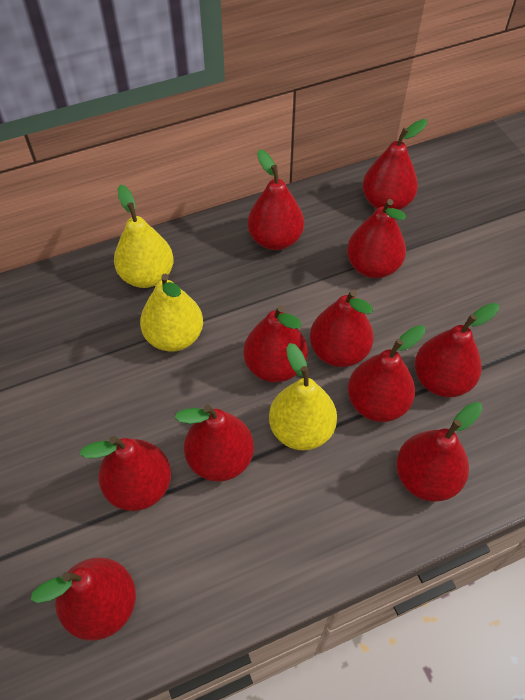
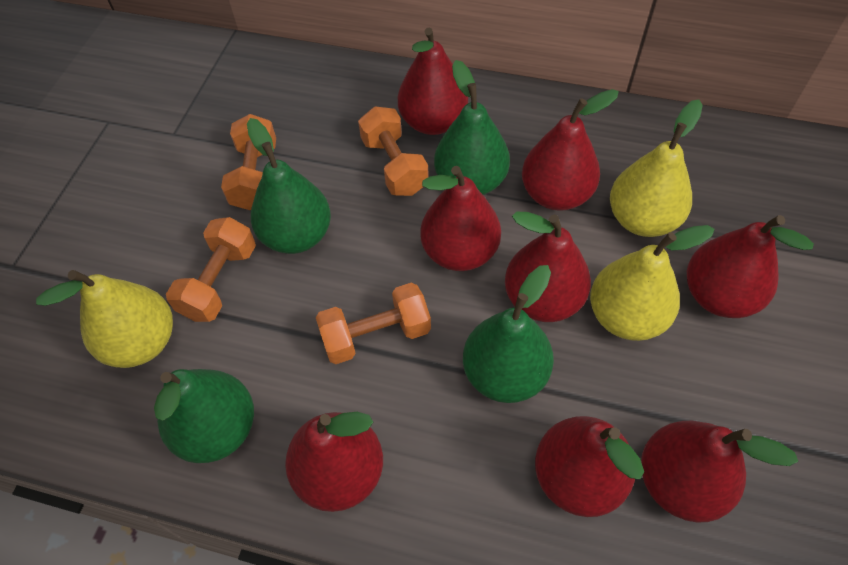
green pear: 0 -> 4
orange dumbbell: 0 -> 4
red pear: 11 -> 8

